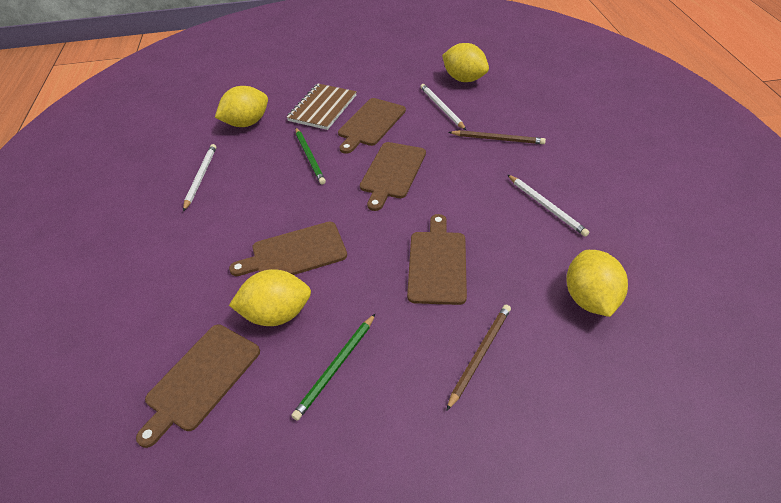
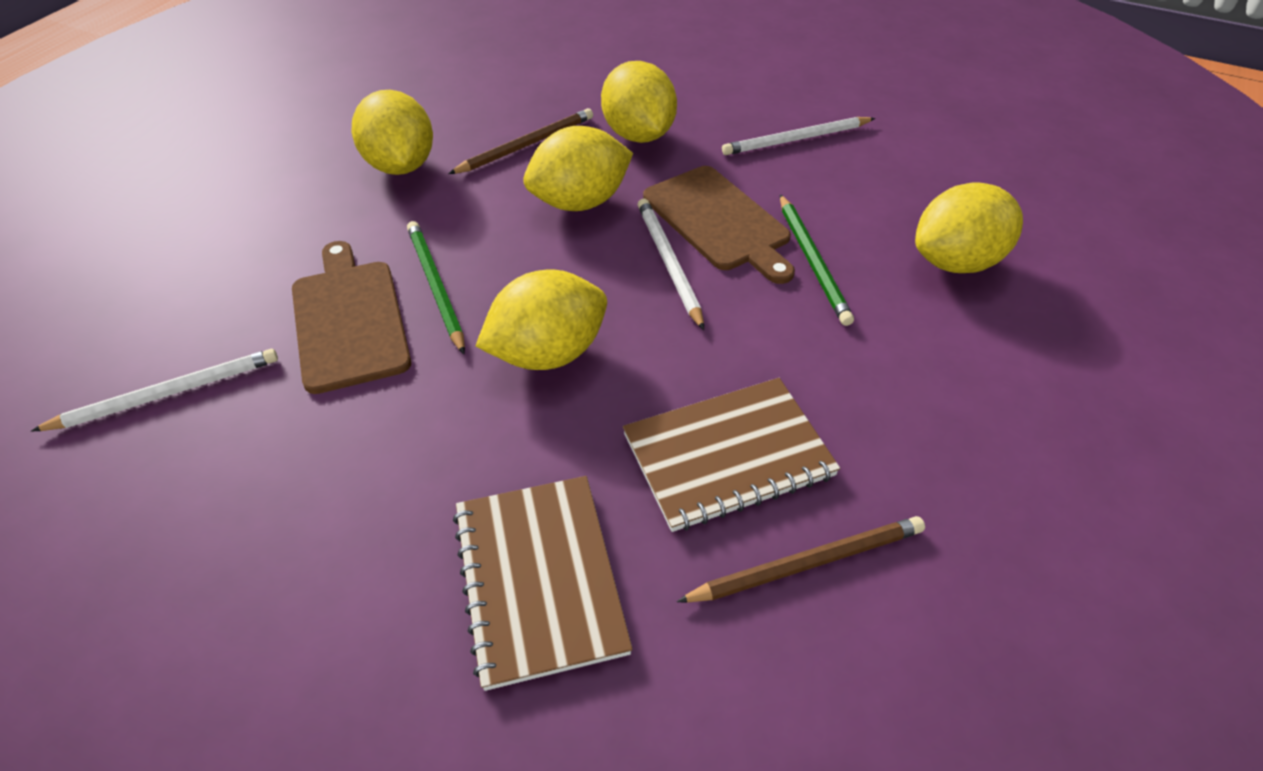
brown cutting board: 5 -> 2
brown notebook: 1 -> 2
yellow lemon: 4 -> 5

